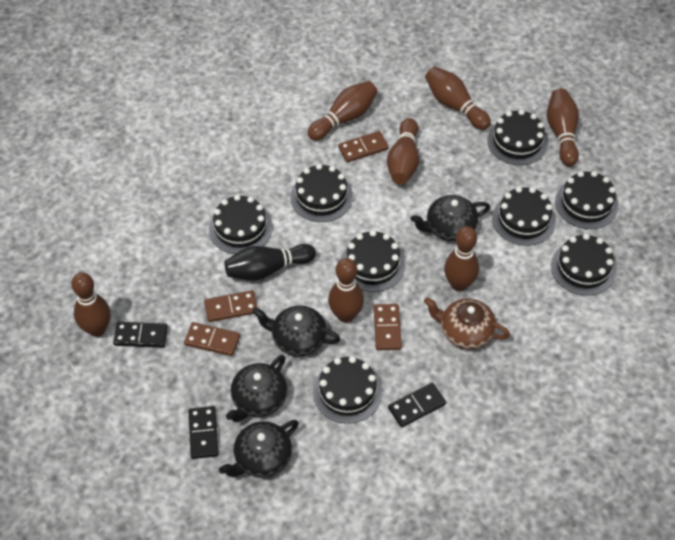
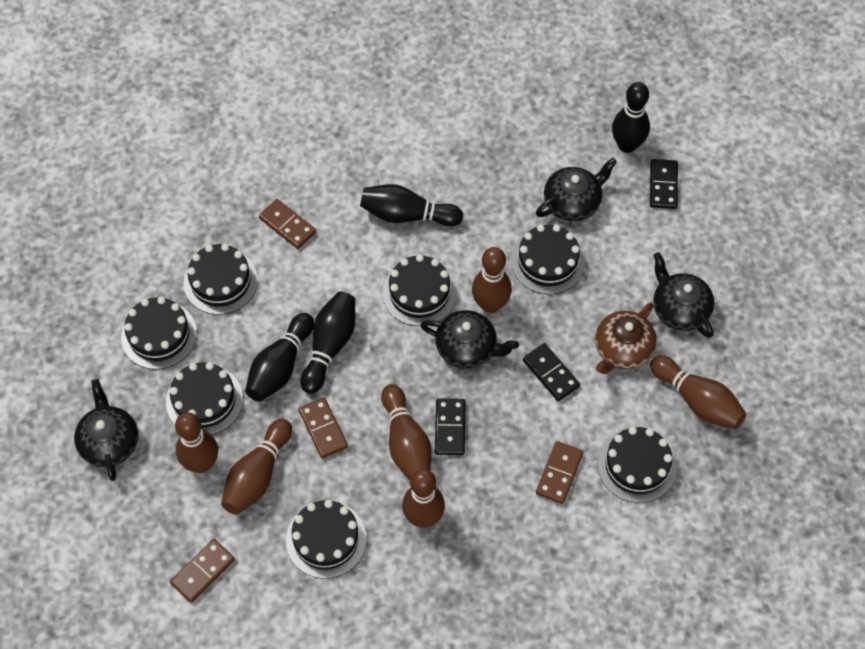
black bowling pin: 1 -> 4
black cake: 8 -> 7
brown bowling pin: 7 -> 6

